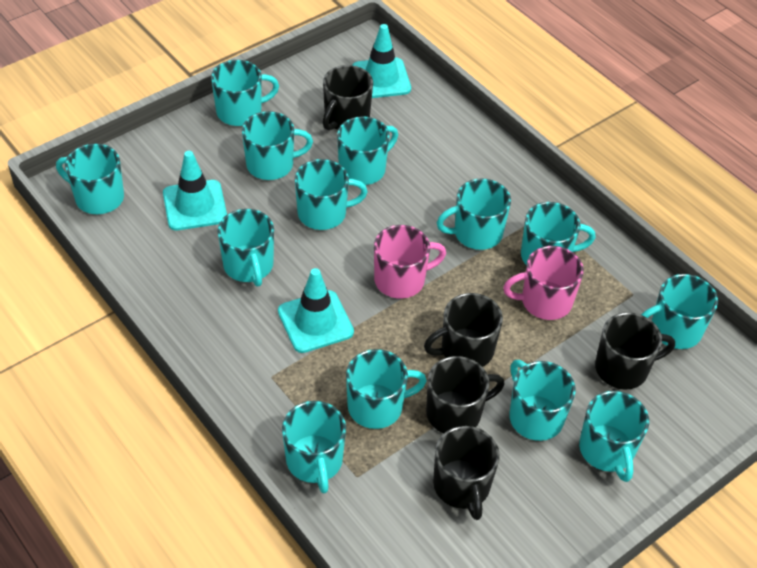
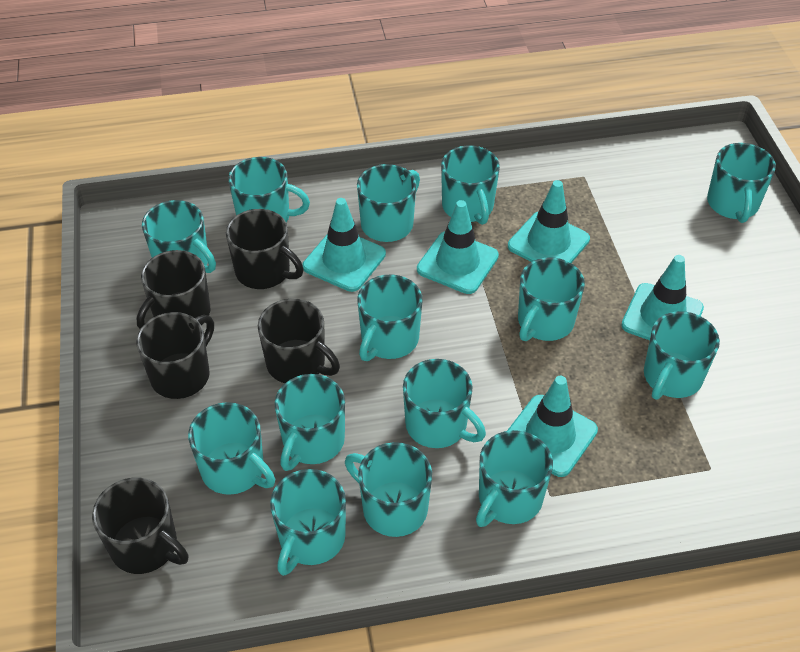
pink mug: 2 -> 0
turquoise mug: 13 -> 14
turquoise traffic cone: 3 -> 5

